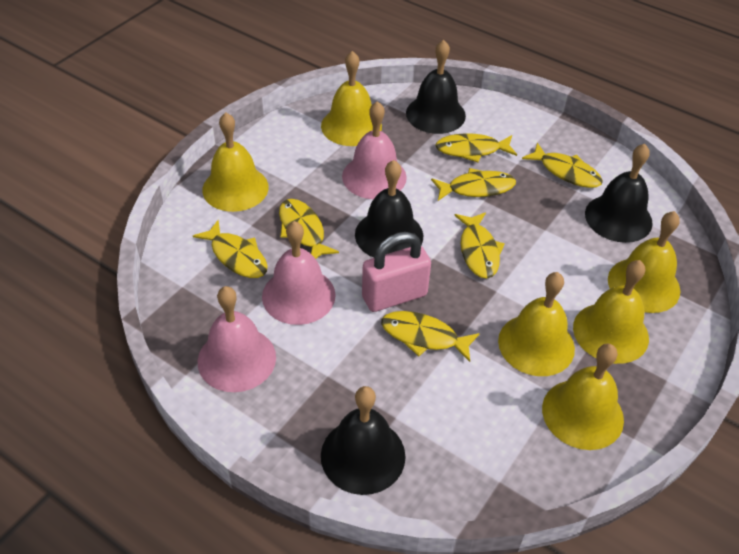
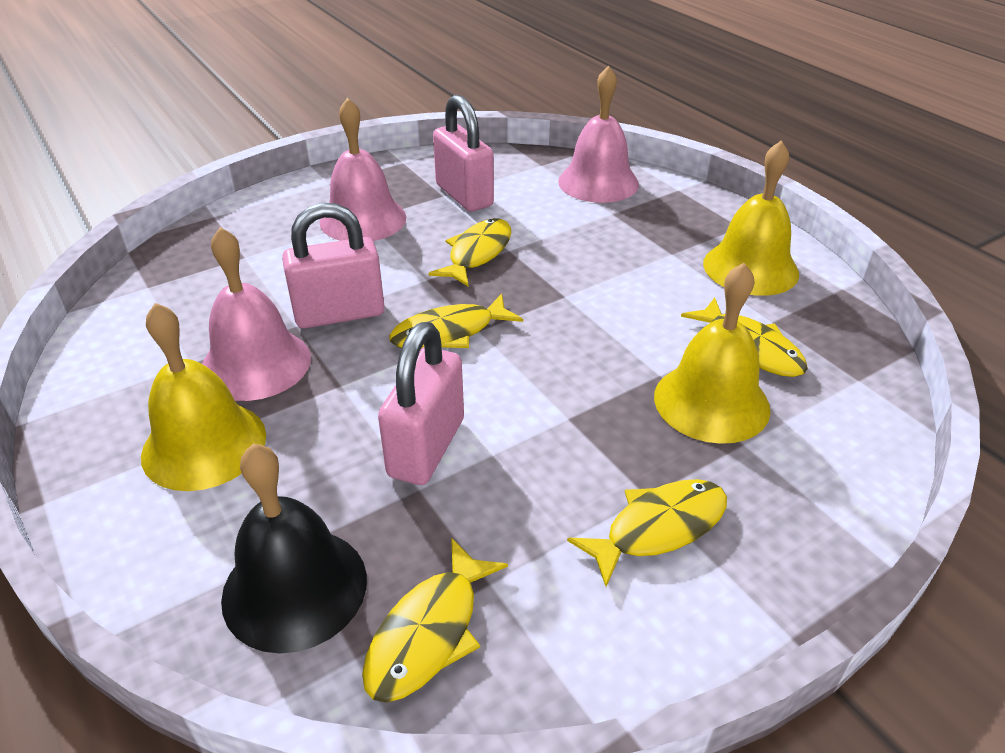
black bell: 4 -> 1
pink padlock: 1 -> 3
yellow bell: 6 -> 3
yellow fish: 7 -> 5

